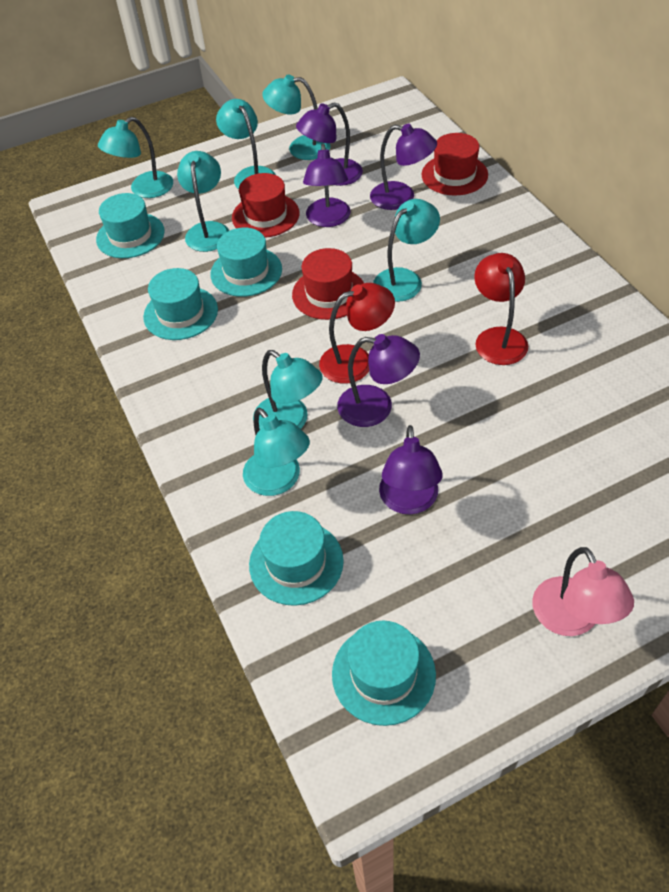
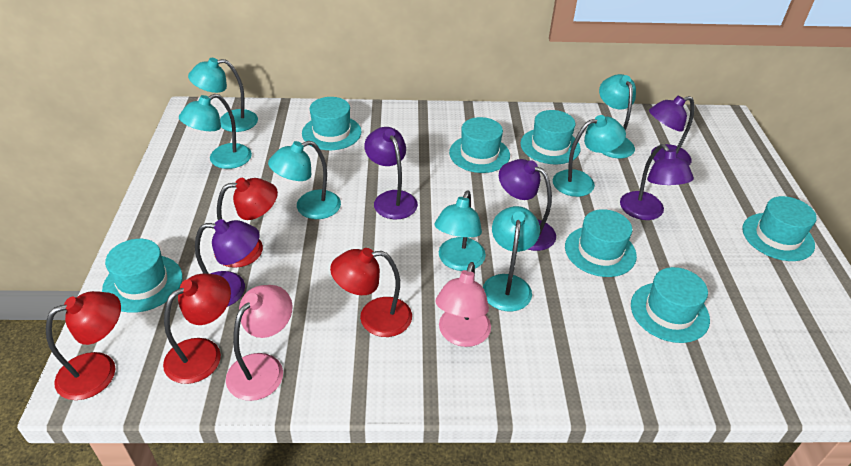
pink lamp: 1 -> 2
red hat: 3 -> 0
red lamp: 2 -> 4
turquoise hat: 5 -> 7

